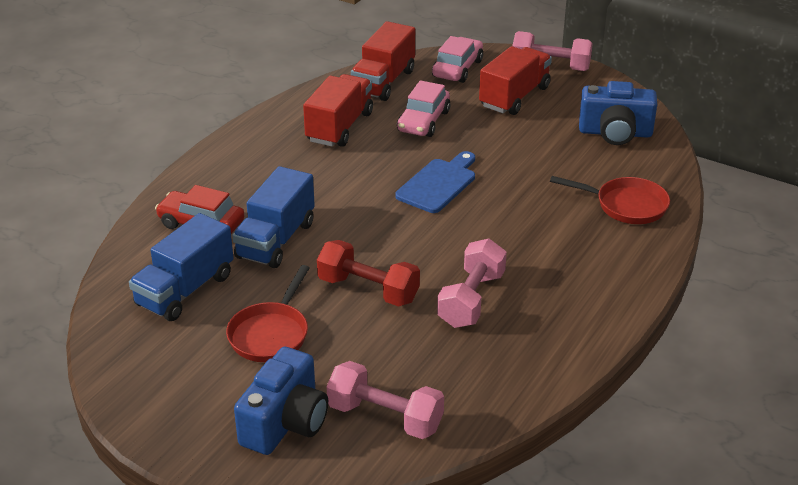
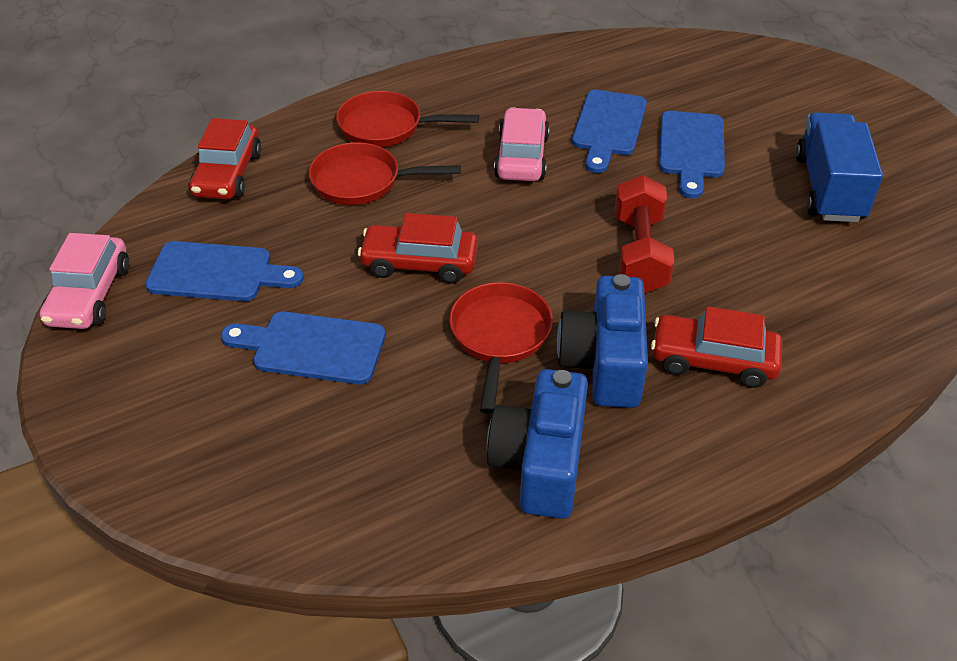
blue cutting board: 1 -> 4
blue truck: 2 -> 1
pink dumbbell: 3 -> 0
red car: 1 -> 3
red pan: 2 -> 3
red truck: 3 -> 0

